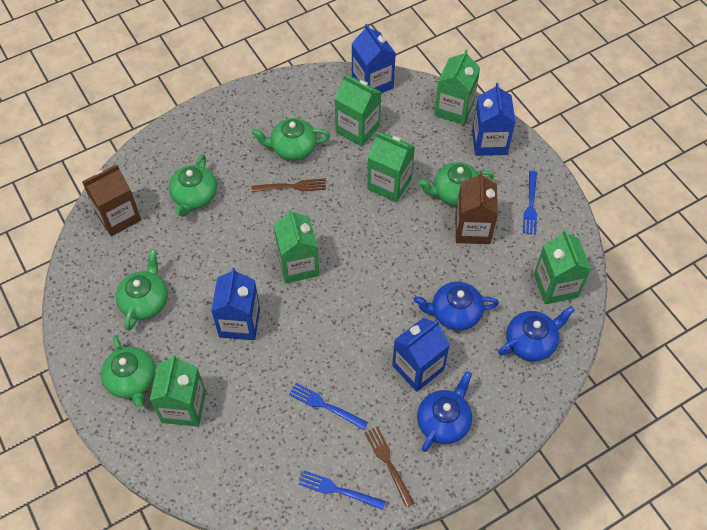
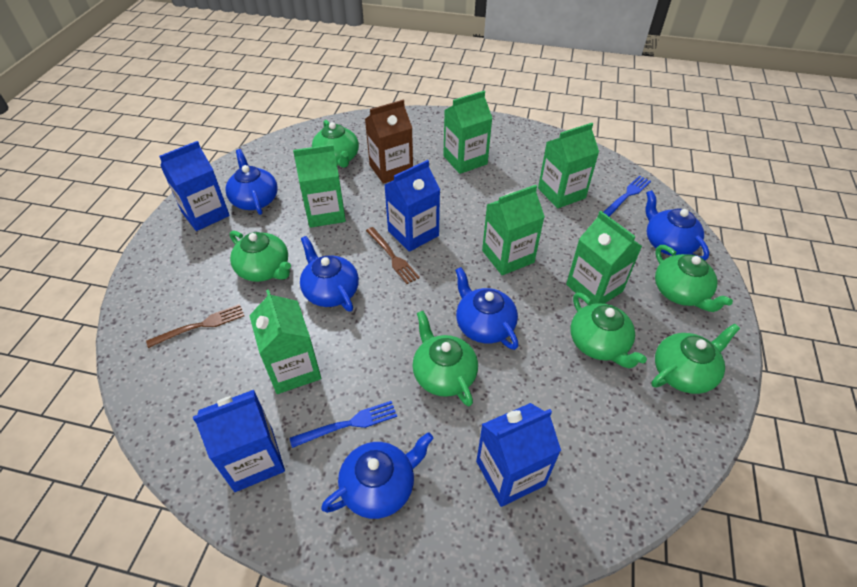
blue fork: 3 -> 2
blue teapot: 3 -> 5
brown carton: 2 -> 1
green teapot: 5 -> 6

